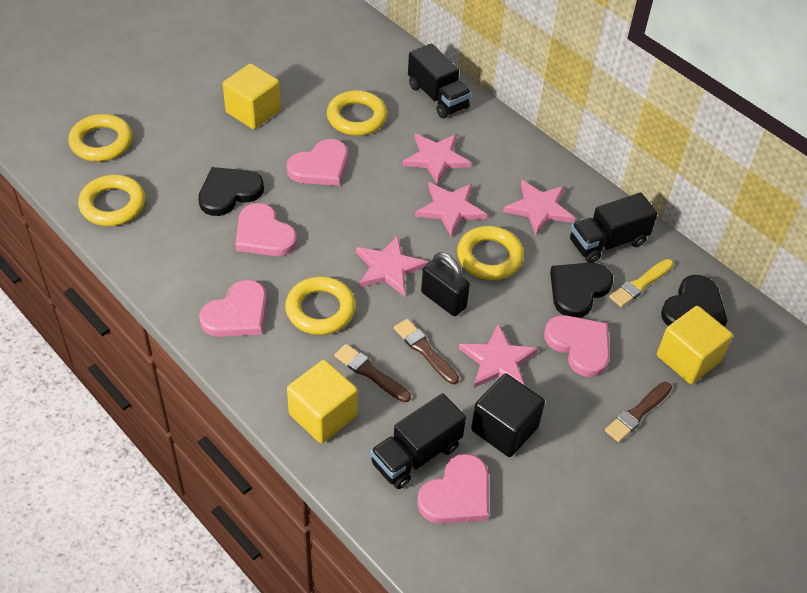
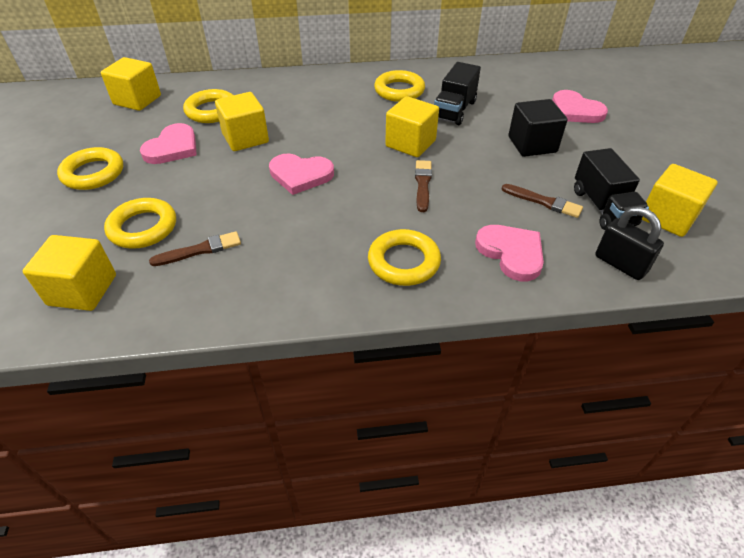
black heart: 3 -> 0
black truck: 3 -> 2
pink heart: 5 -> 4
pink star: 5 -> 0
yellow brush: 1 -> 0
yellow cube: 3 -> 5

